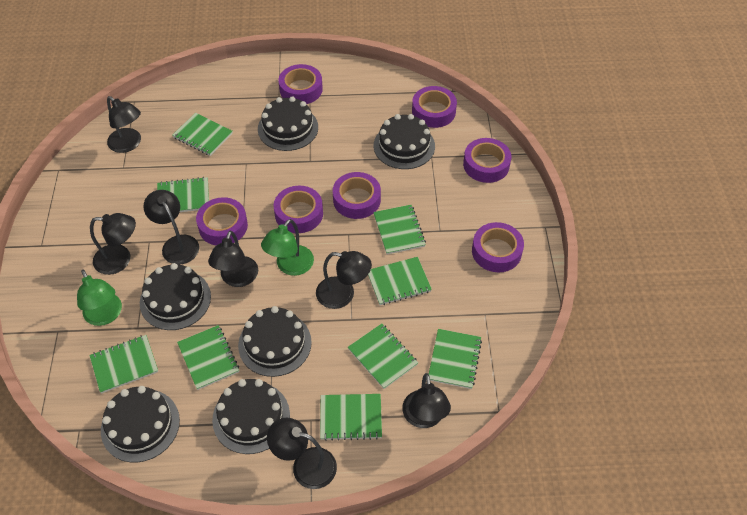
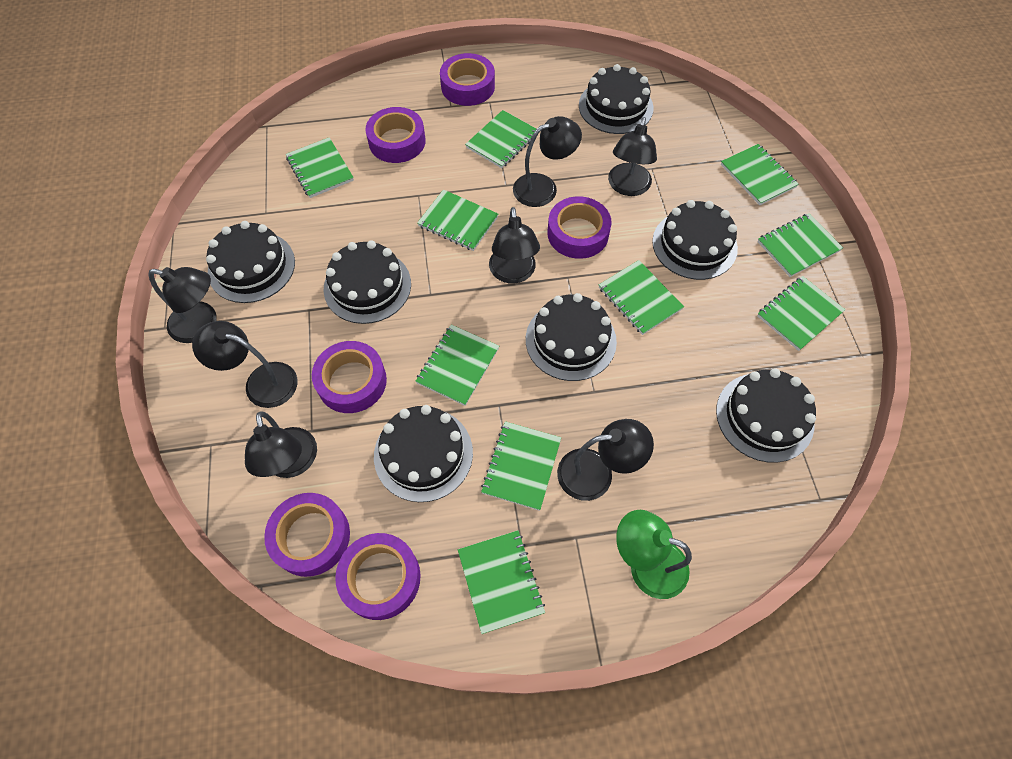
black cake: 6 -> 7
green lamp: 2 -> 1
green notebook: 9 -> 10
purple tape: 7 -> 6

